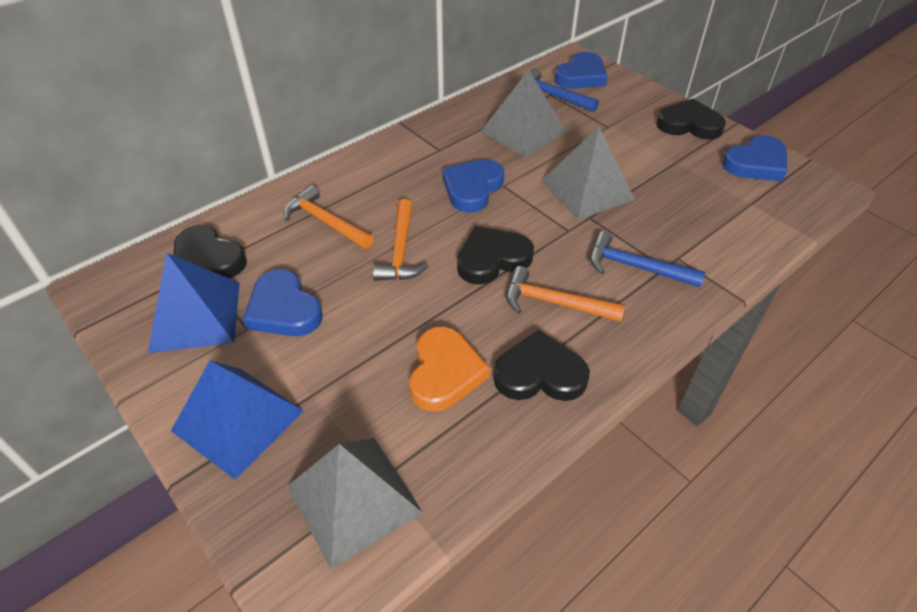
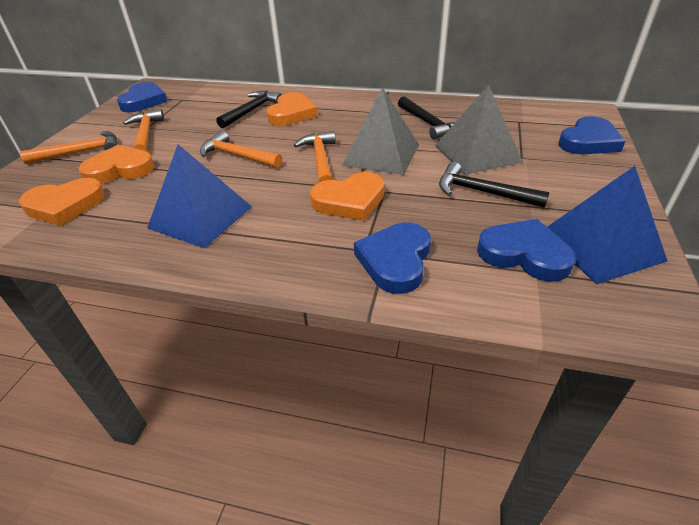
black hammer: 0 -> 3
black heart: 4 -> 0
blue hammer: 2 -> 0
grey pyramid: 3 -> 2
orange hammer: 3 -> 4
orange heart: 1 -> 4

